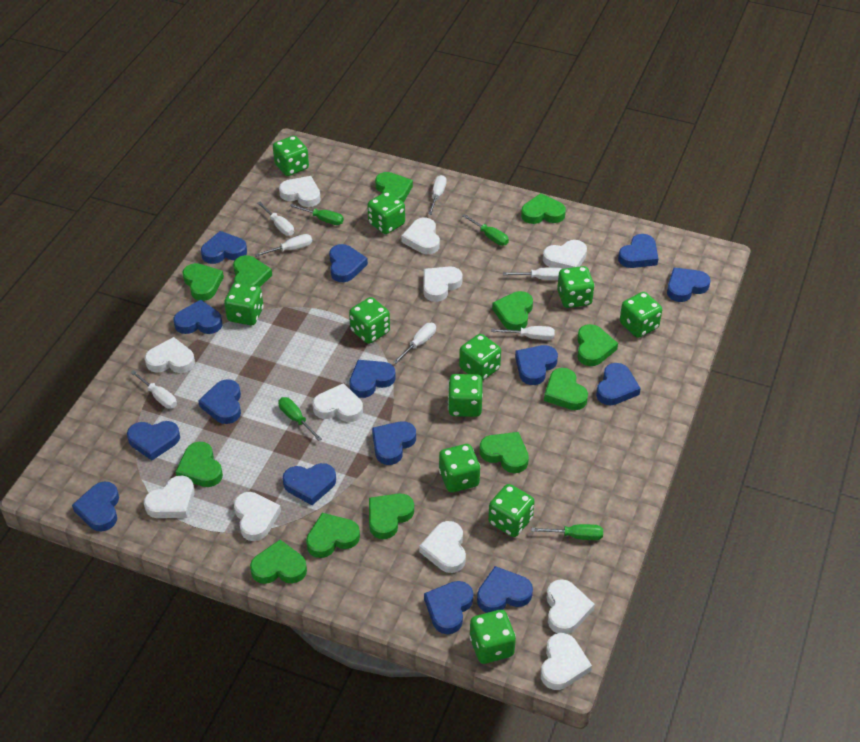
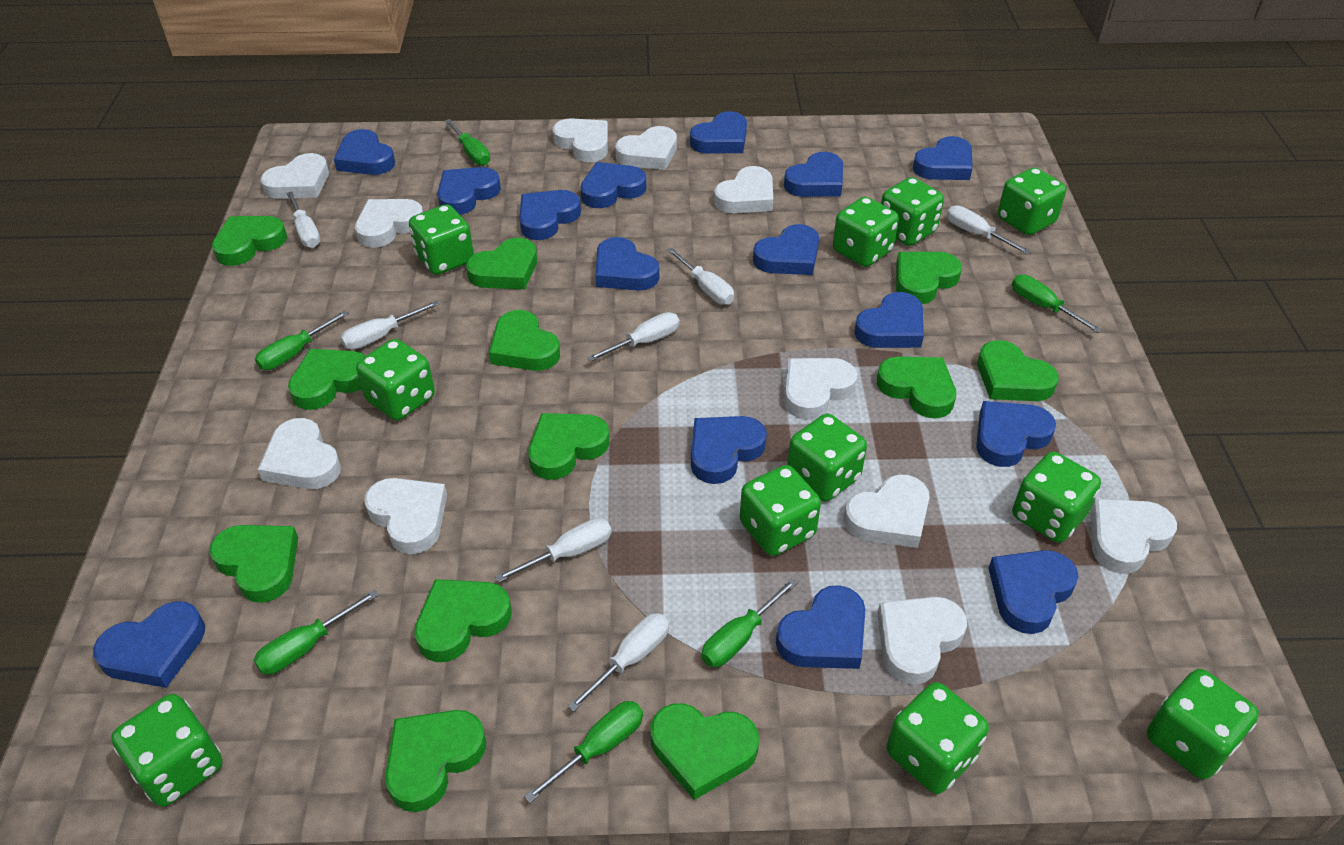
green screwdriver: 4 -> 6

